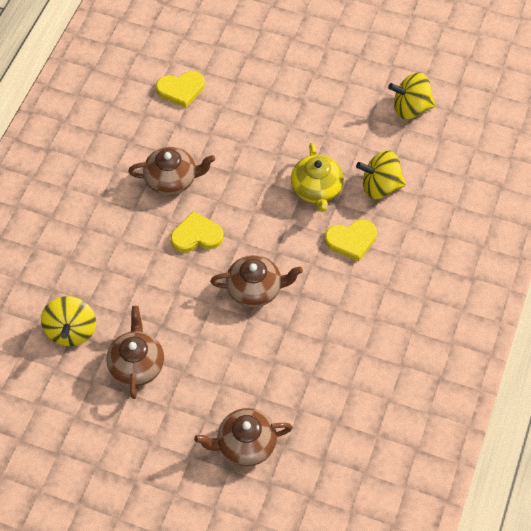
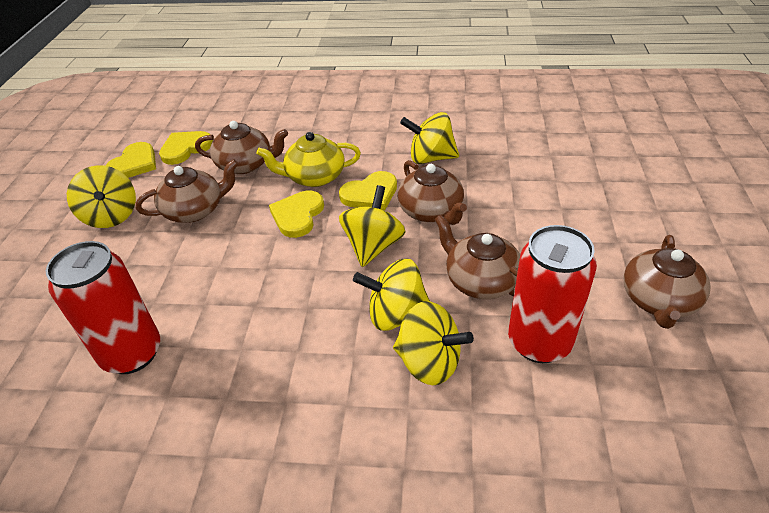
brown teapot: 4 -> 5
red can: 0 -> 2
yellow heart: 3 -> 4
yellow spinning top: 3 -> 5

